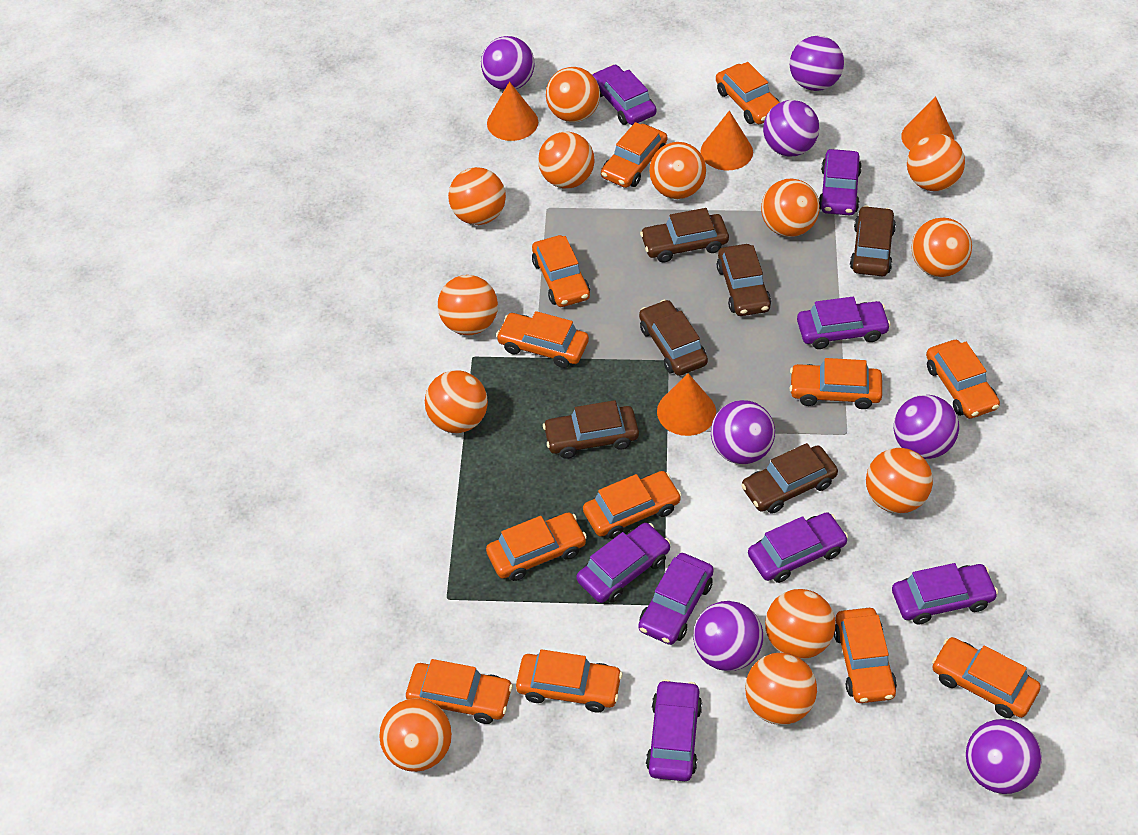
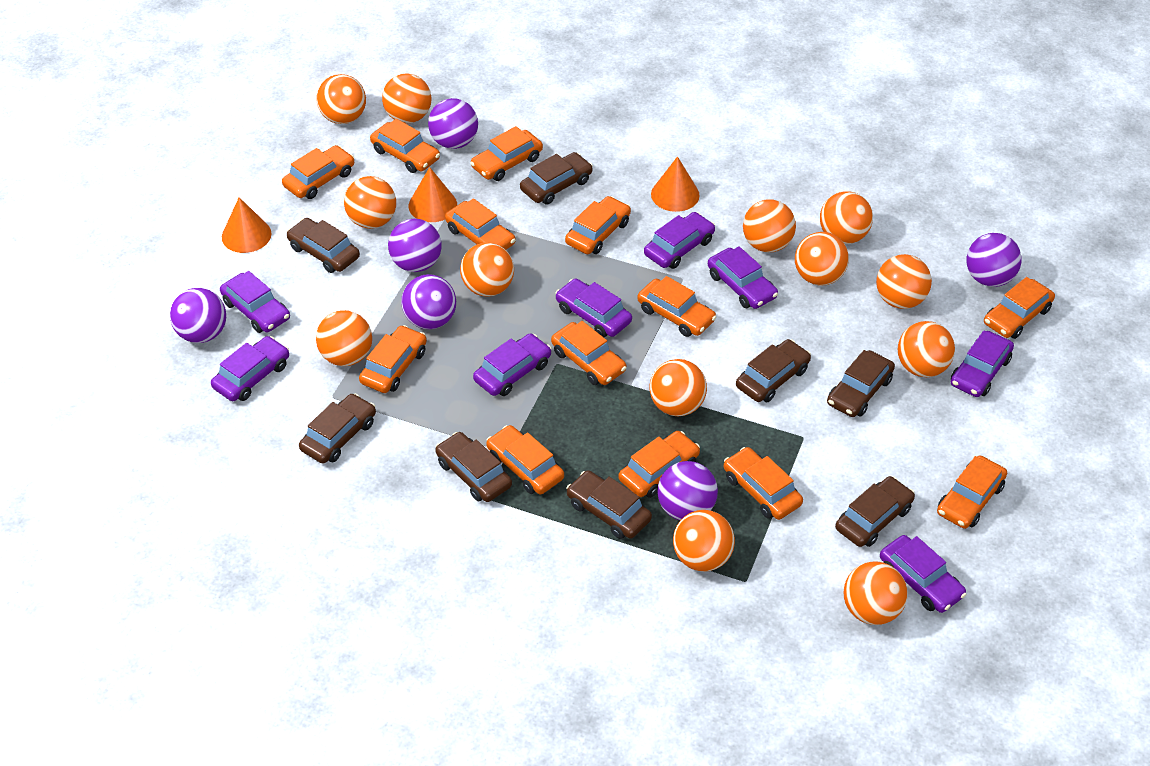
brown car: 6 -> 8
orange car: 12 -> 13
orange cone: 4 -> 3
purple ball: 7 -> 6

